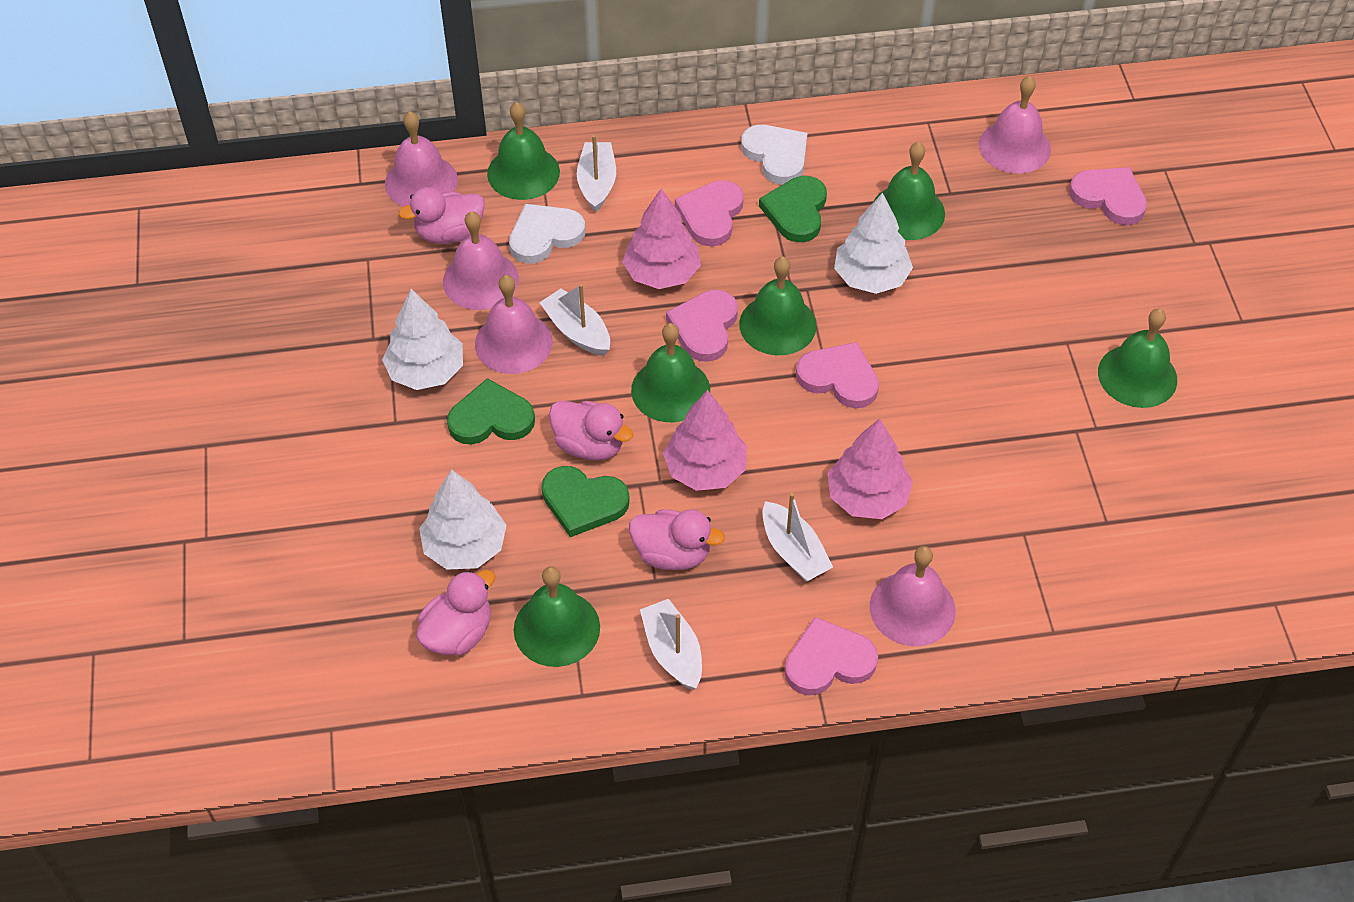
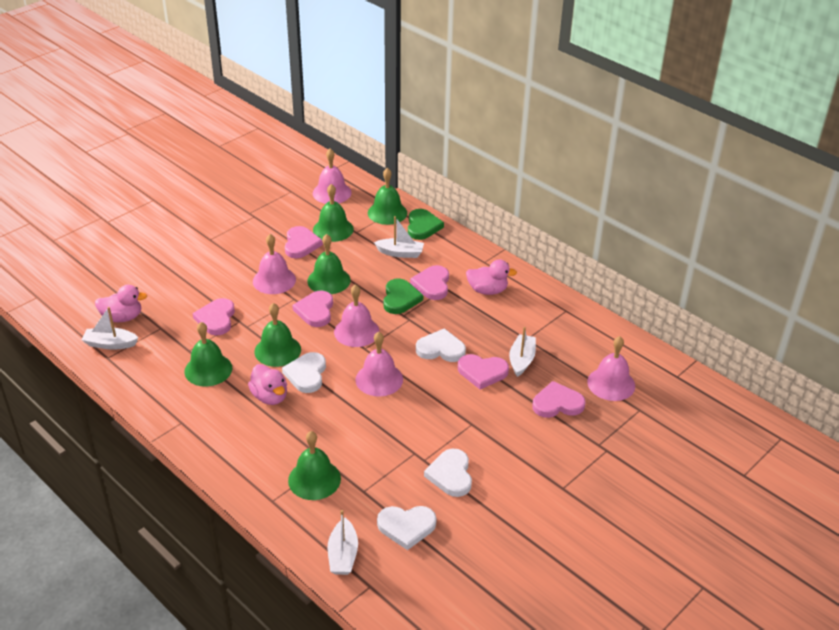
green heart: 3 -> 2
pink duck: 4 -> 3
pink heart: 5 -> 6
pink tree: 3 -> 0
white heart: 2 -> 4
white tree: 3 -> 0

